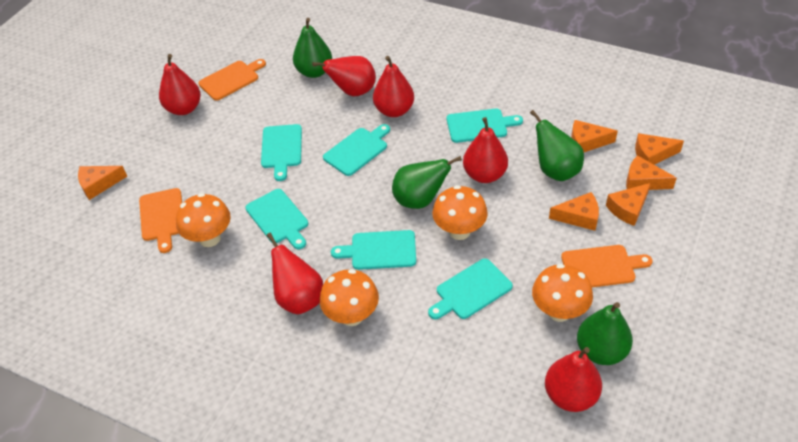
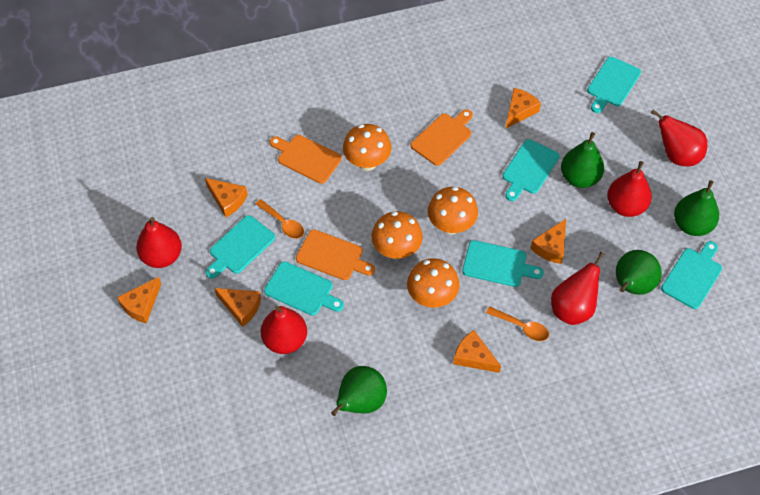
orange spoon: 0 -> 2
red pear: 6 -> 5

